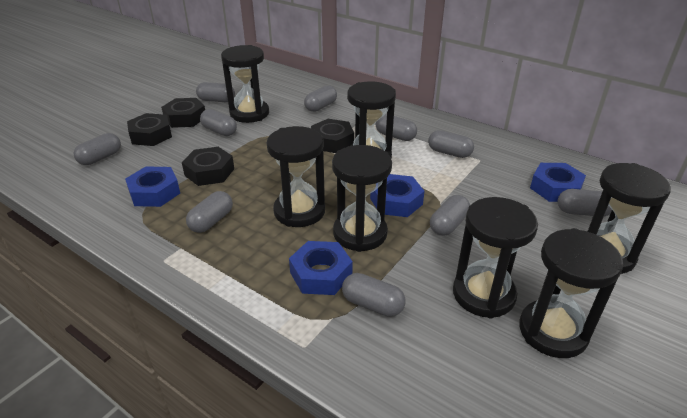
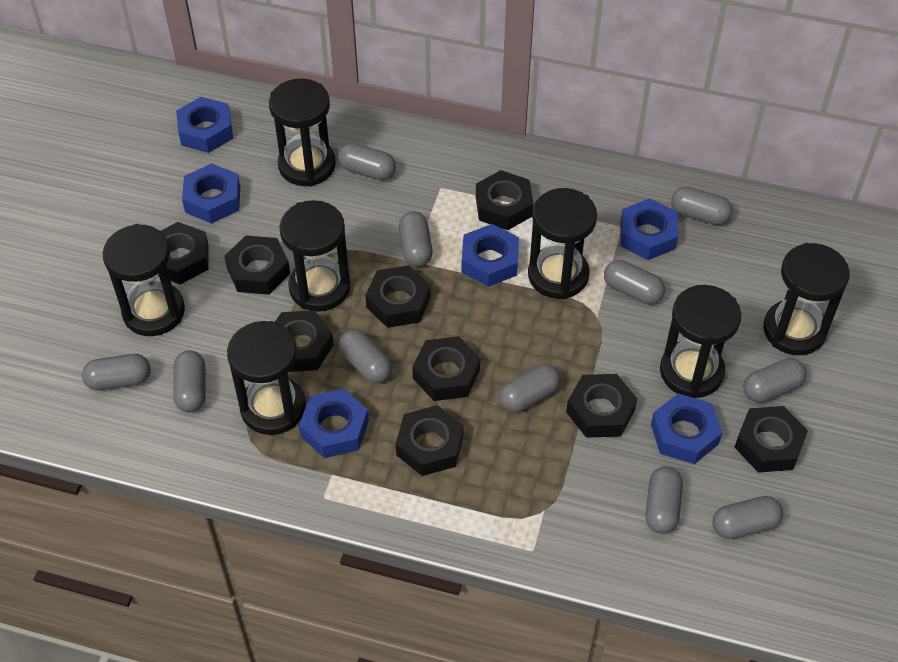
black nut: 4 -> 9
blue nut: 4 -> 6
grey capsule: 10 -> 11

